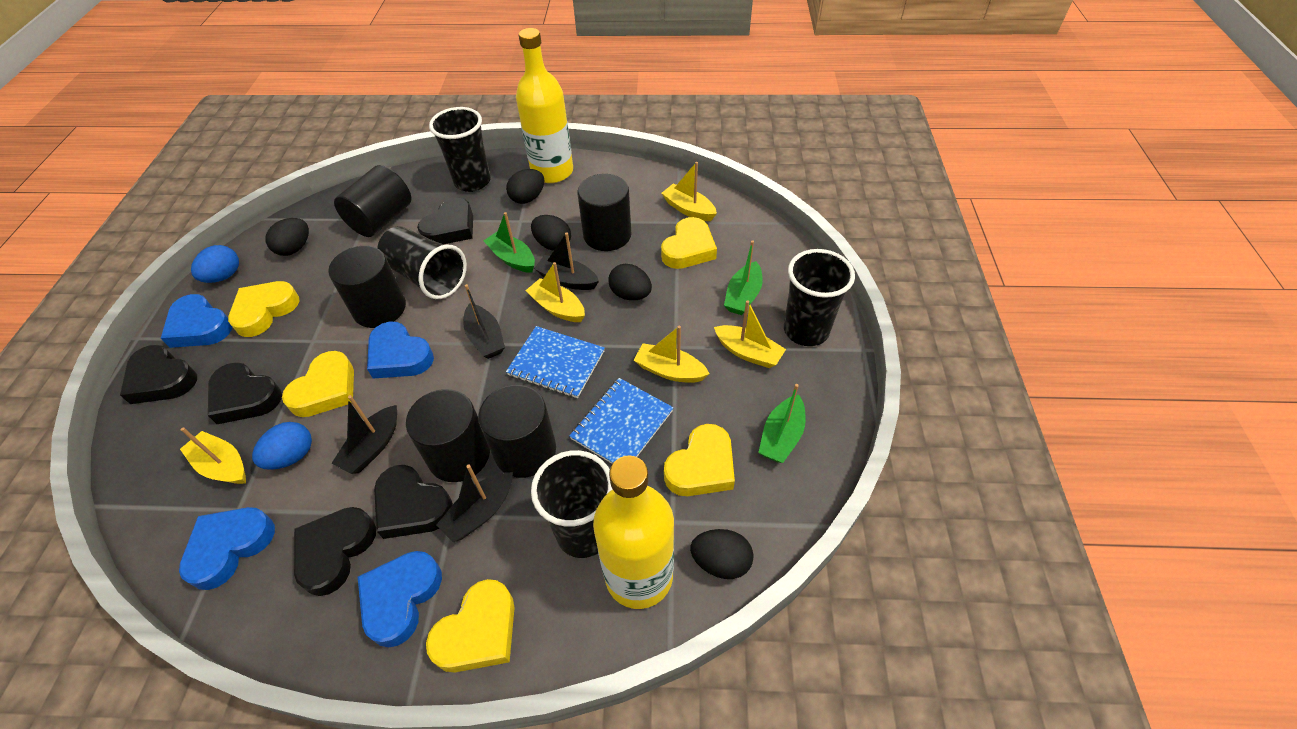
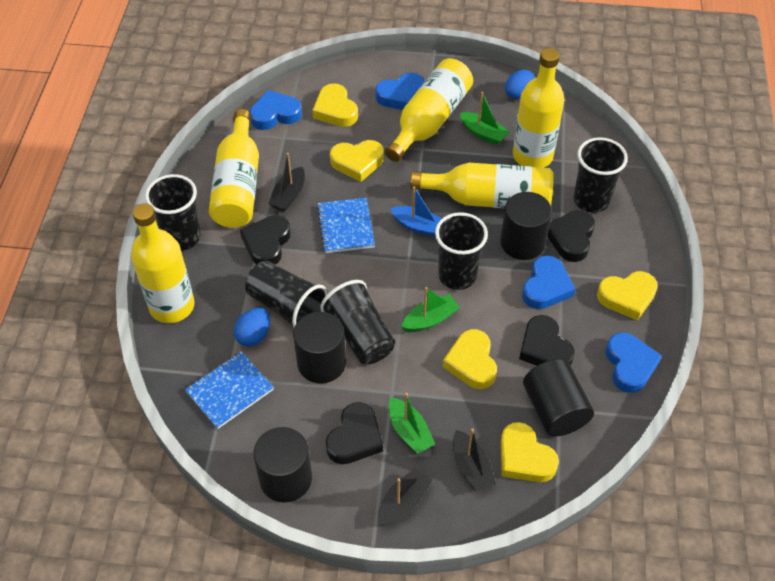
black boat: 4 -> 3
black cup: 4 -> 5
black cylinder: 5 -> 4
black egg: 5 -> 0
black heart: 5 -> 4
blue boat: 0 -> 1
yellow boat: 5 -> 0
yellow bottle: 2 -> 5

